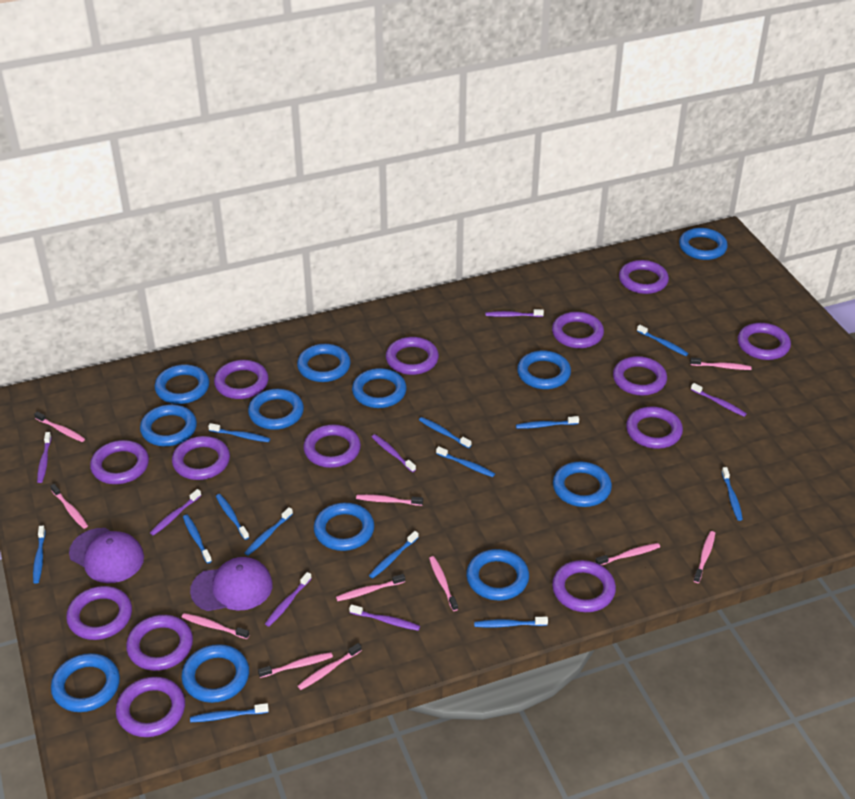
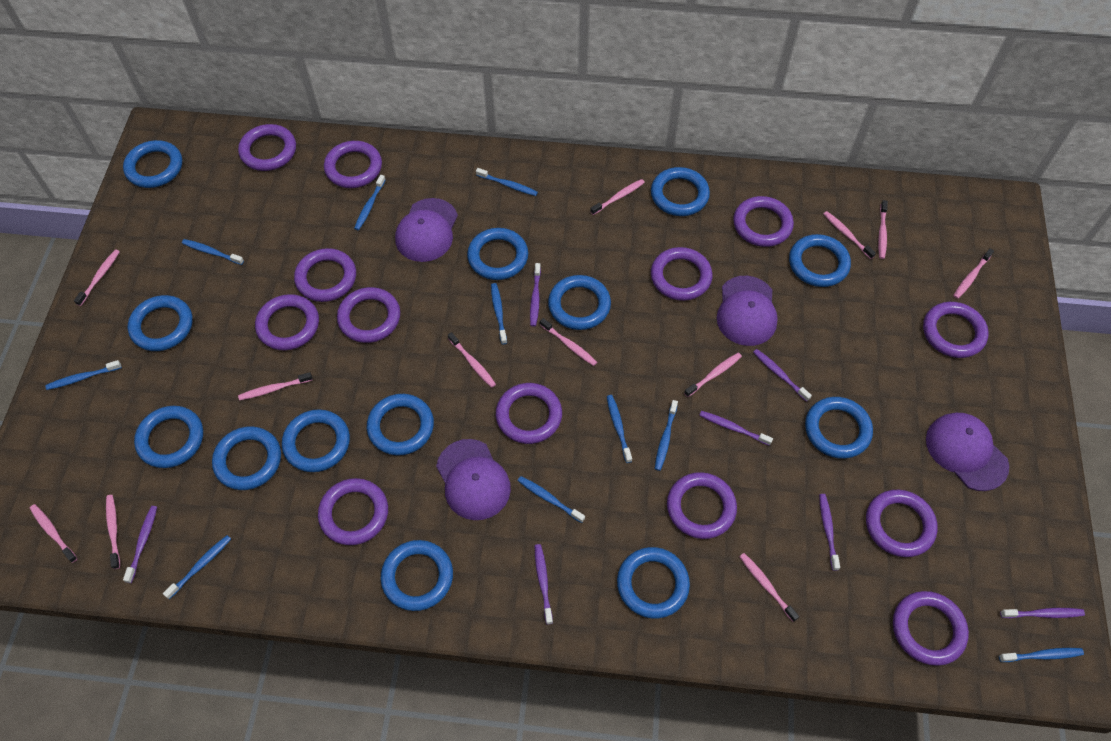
blue ring: 12 -> 13
blue toothbrush: 13 -> 10
pink toothbrush: 11 -> 12
purple cap: 2 -> 4
purple ring: 14 -> 13

